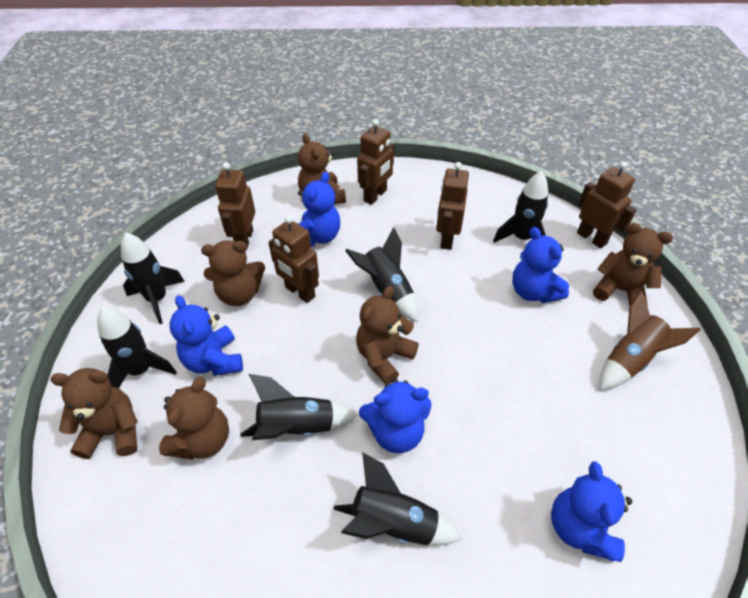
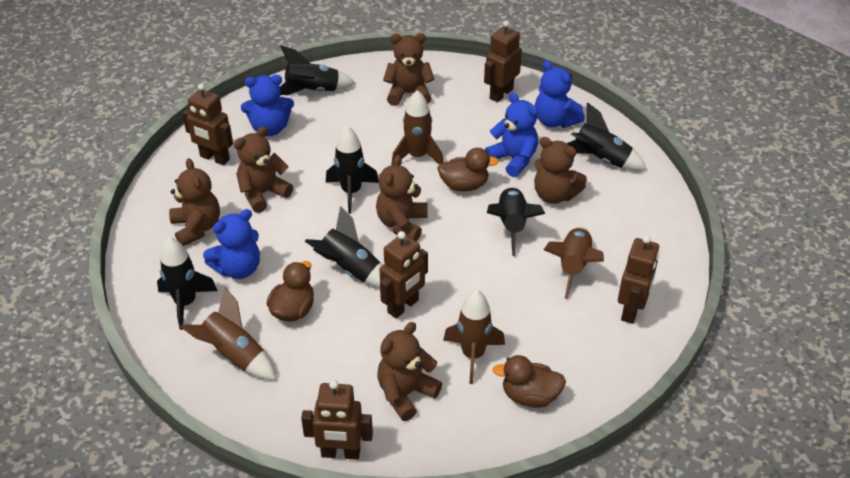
blue teddy bear: 5 -> 4
brown duck: 0 -> 3
brown rocket: 1 -> 4

